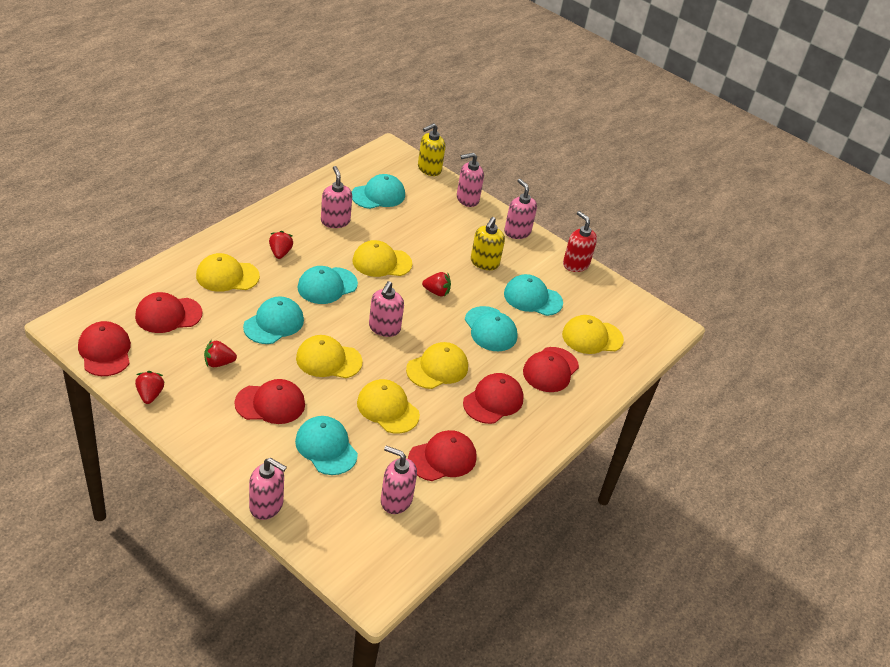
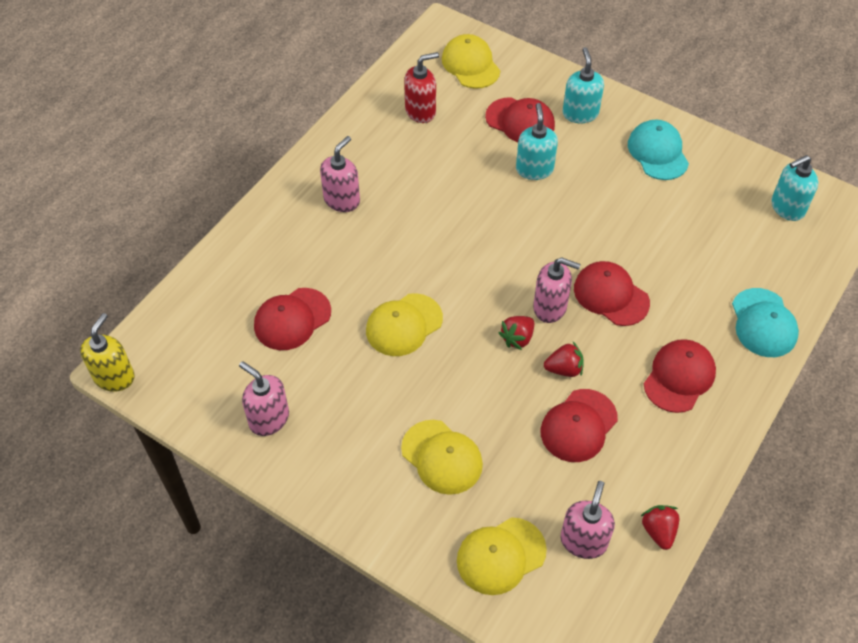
pink soap dispenser: 6 -> 4
red cap: 6 -> 5
red strawberry: 4 -> 3
turquoise cap: 6 -> 2
turquoise soap dispenser: 0 -> 3
yellow cap: 6 -> 4
yellow soap dispenser: 2 -> 1

